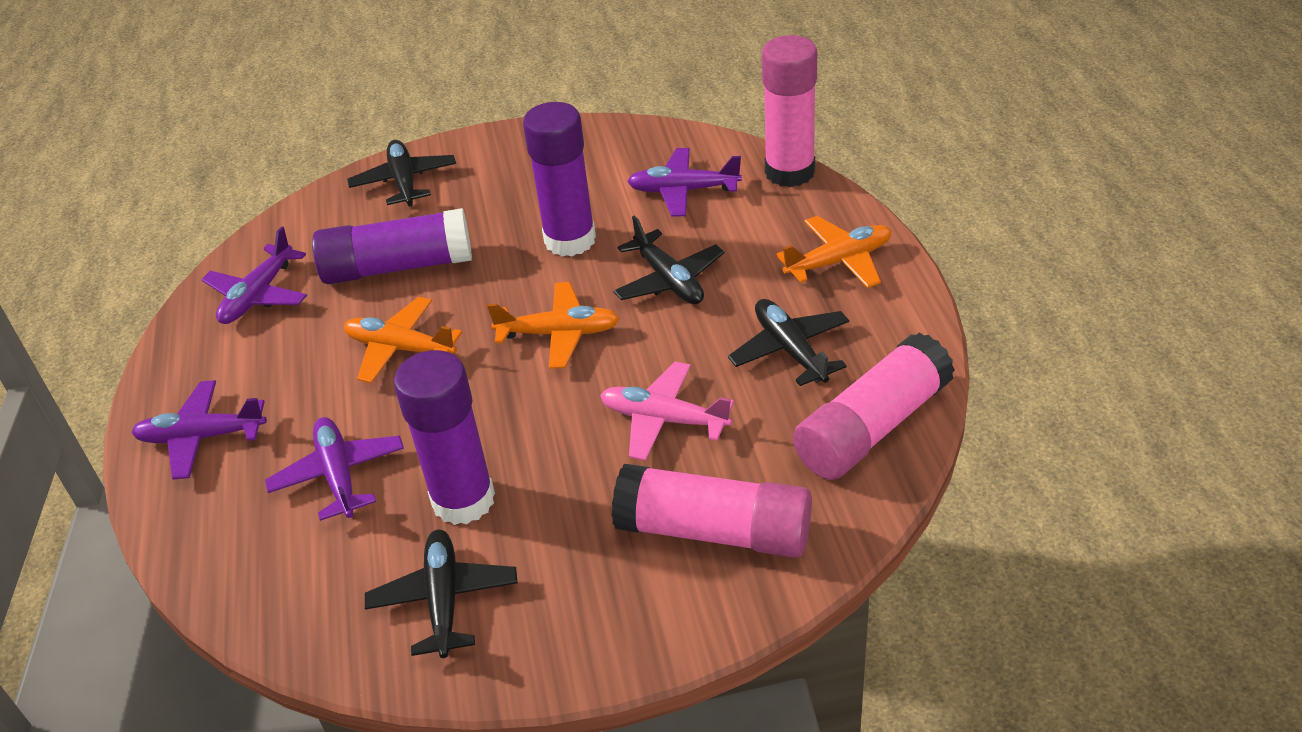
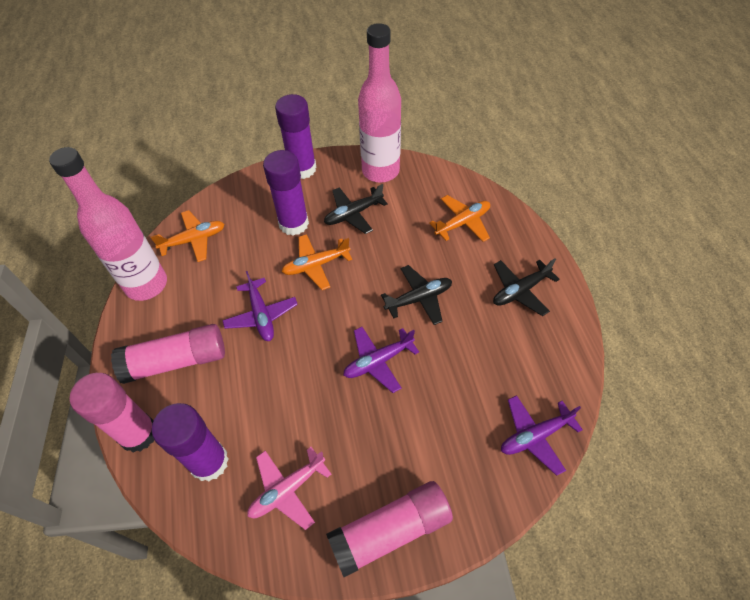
black plane: 4 -> 3
pink bottle: 0 -> 2
purple plane: 4 -> 3

